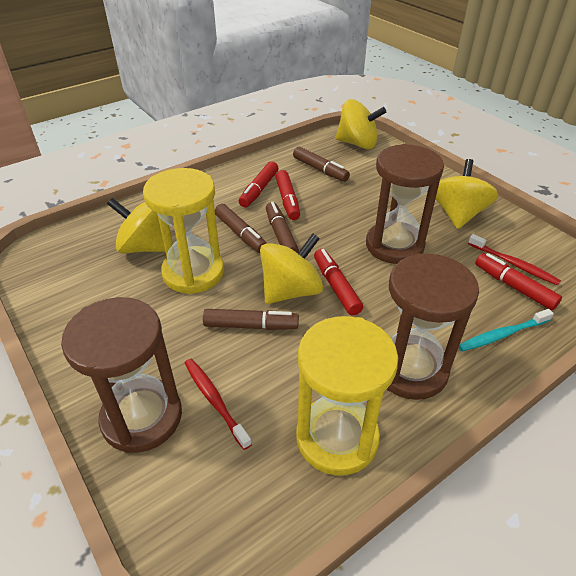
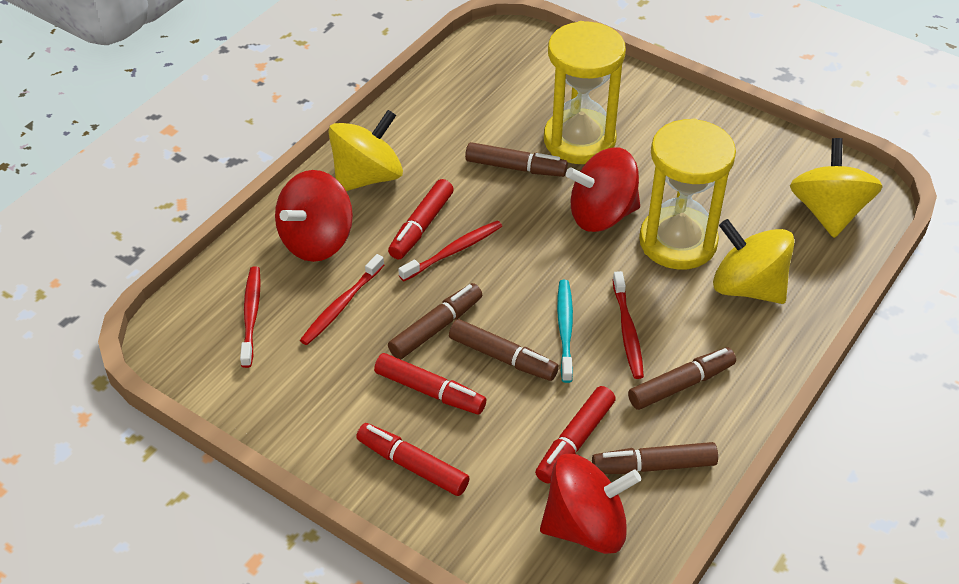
brown hourglass: 3 -> 0
brown marker: 4 -> 5
red spinning top: 0 -> 3
red toothbrush: 2 -> 4
yellow spinning top: 4 -> 3

